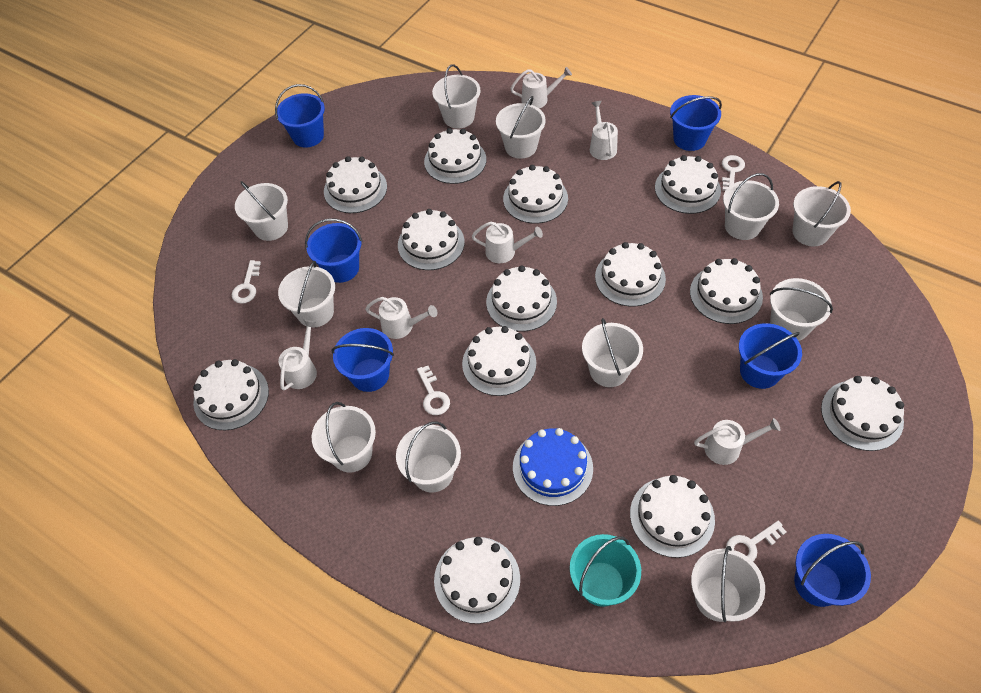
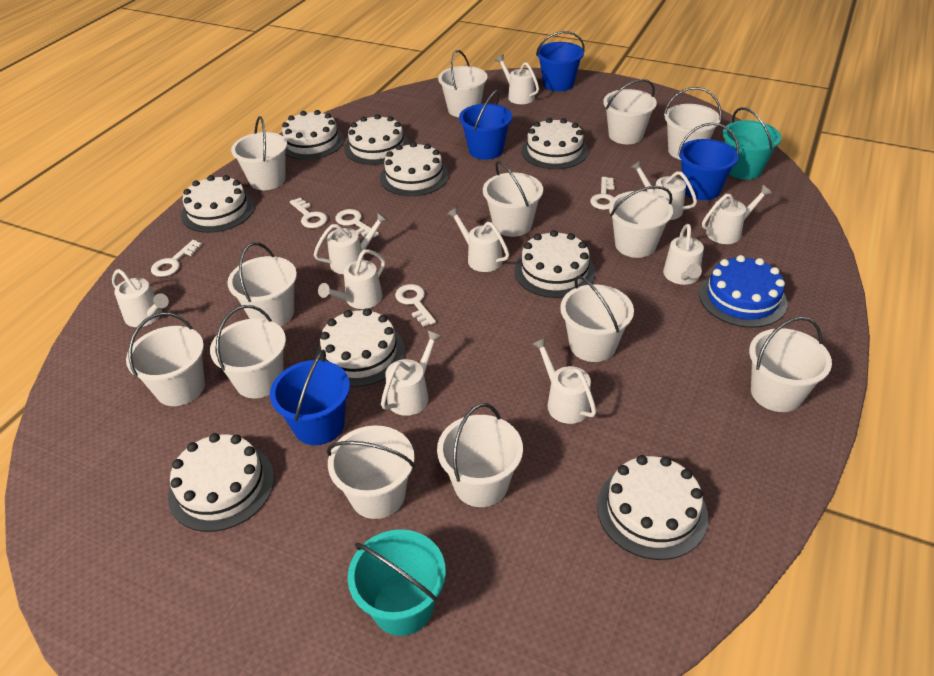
blue bucket: 6 -> 4
turquoise bucket: 1 -> 2
white bucket: 11 -> 13
white cake: 13 -> 9
white key: 4 -> 5
white watering can: 6 -> 10

